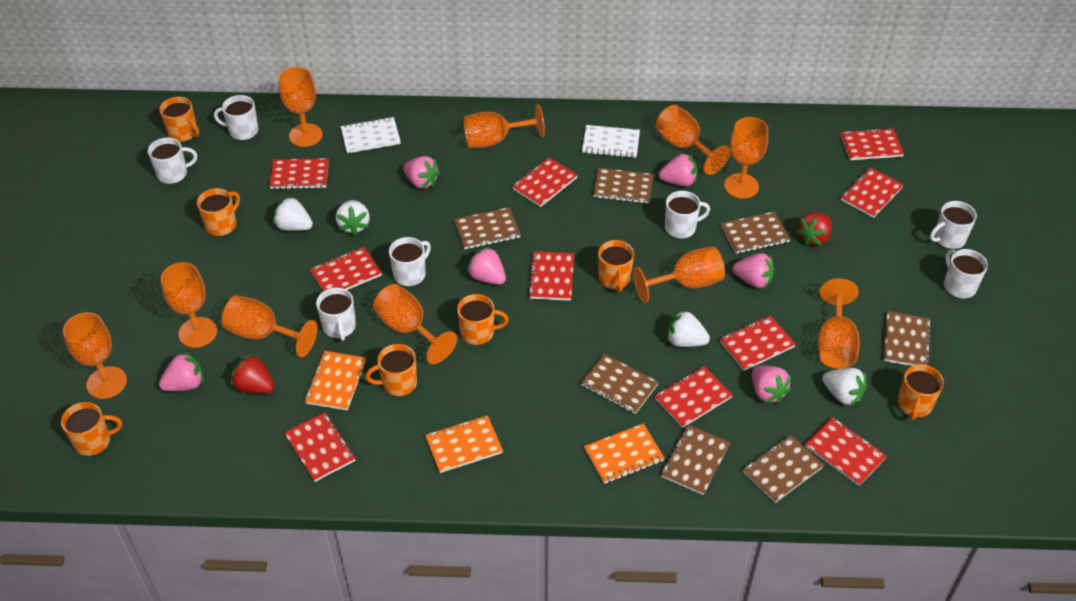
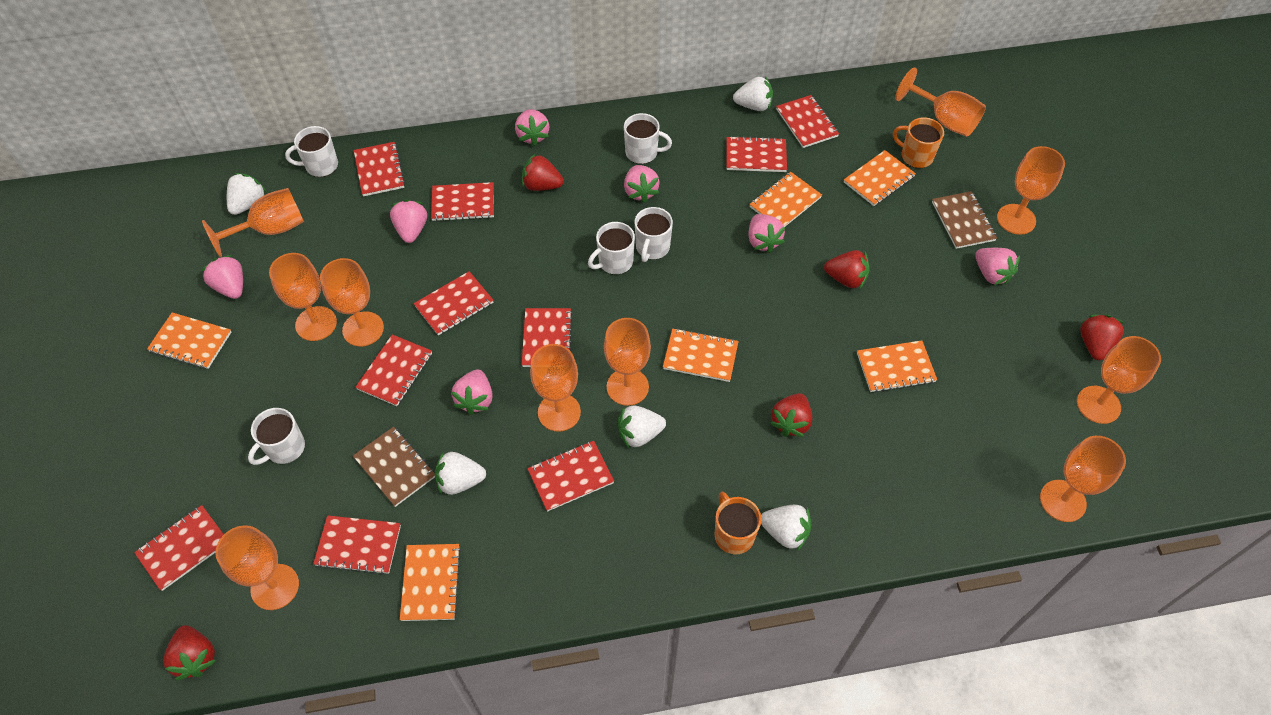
brown notebook: 7 -> 2
orange mug: 7 -> 2
orange notebook: 3 -> 6
pink strawberry: 6 -> 7
red strawberry: 2 -> 5
white mug: 7 -> 5
white notebook: 2 -> 0
white strawberry: 4 -> 5

